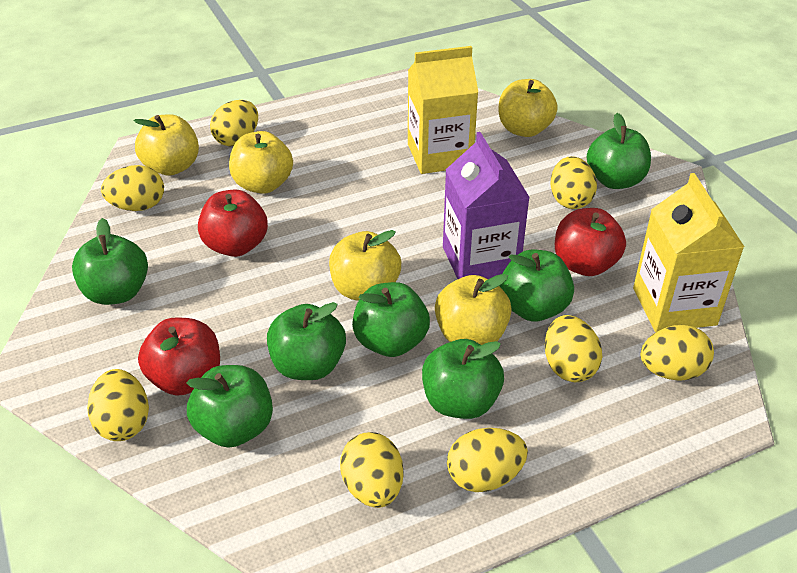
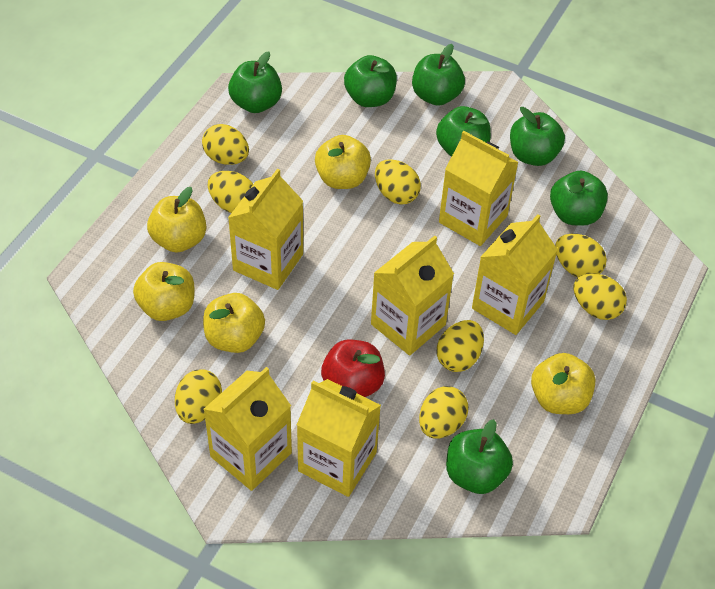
purple carton: 1 -> 0
red apple: 3 -> 1
yellow carton: 2 -> 6

